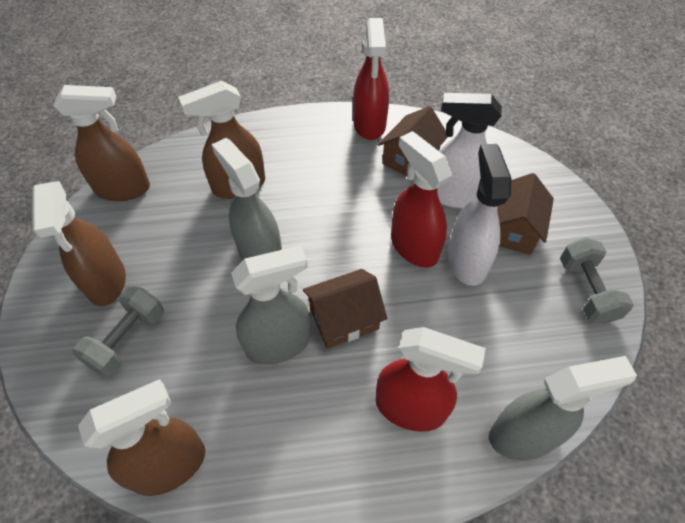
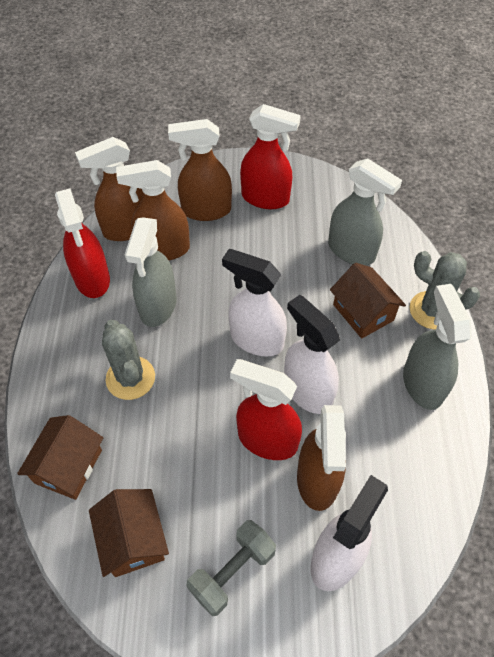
grey cactus: 0 -> 2
grey dumbbell: 2 -> 1
white spray bottle: 2 -> 3

